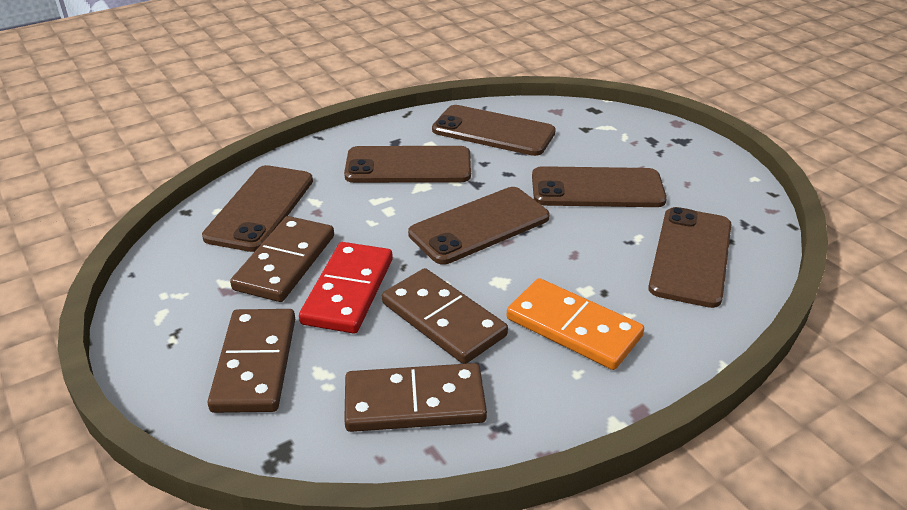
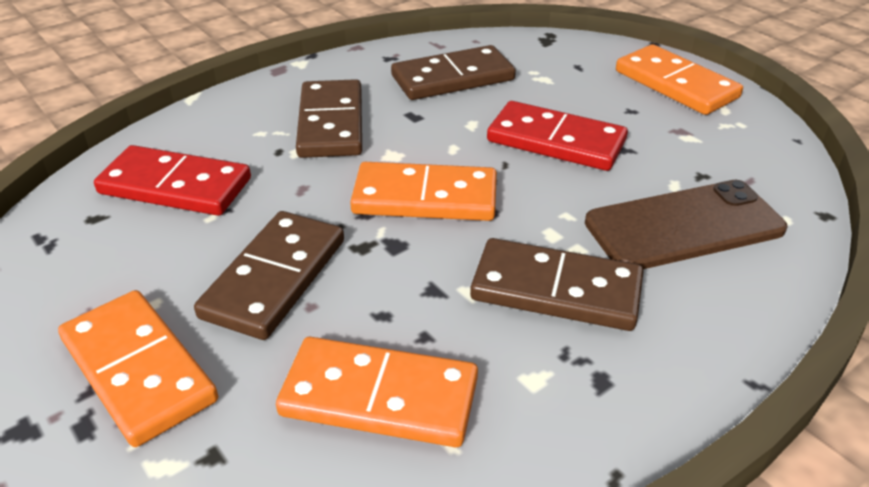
brown phone: 6 -> 1
orange domino: 1 -> 4
red domino: 1 -> 2

